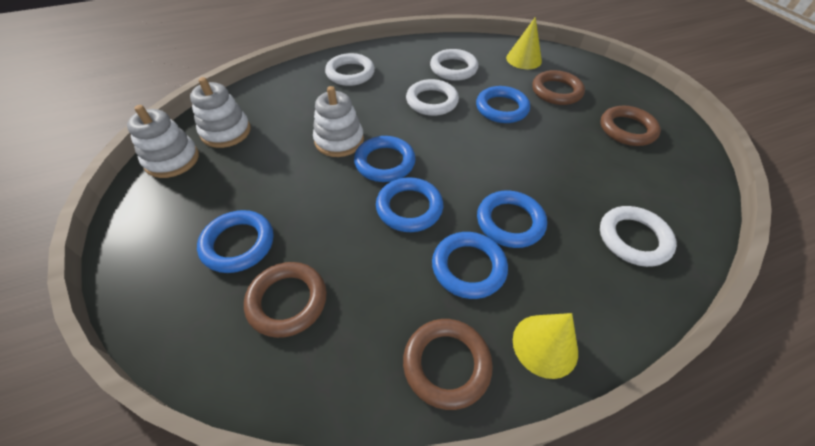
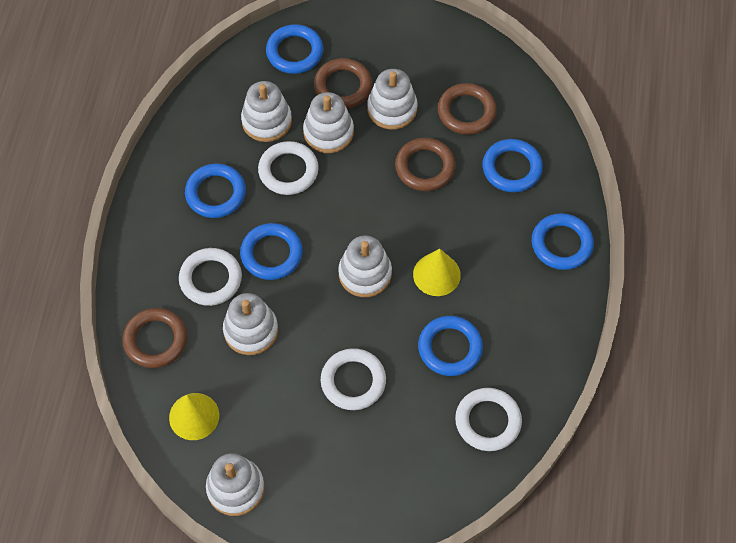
white stacking toy: 3 -> 6

